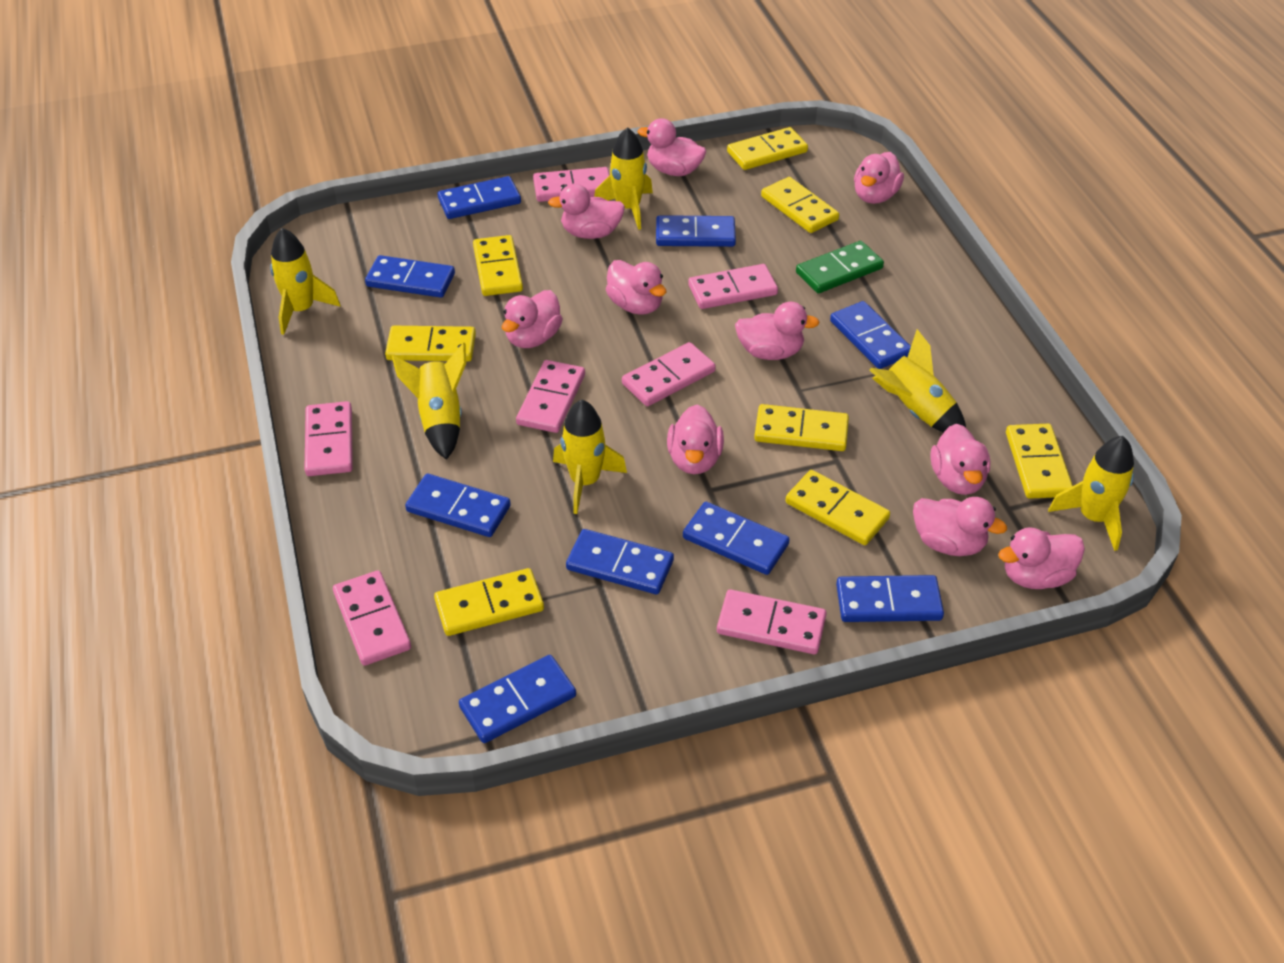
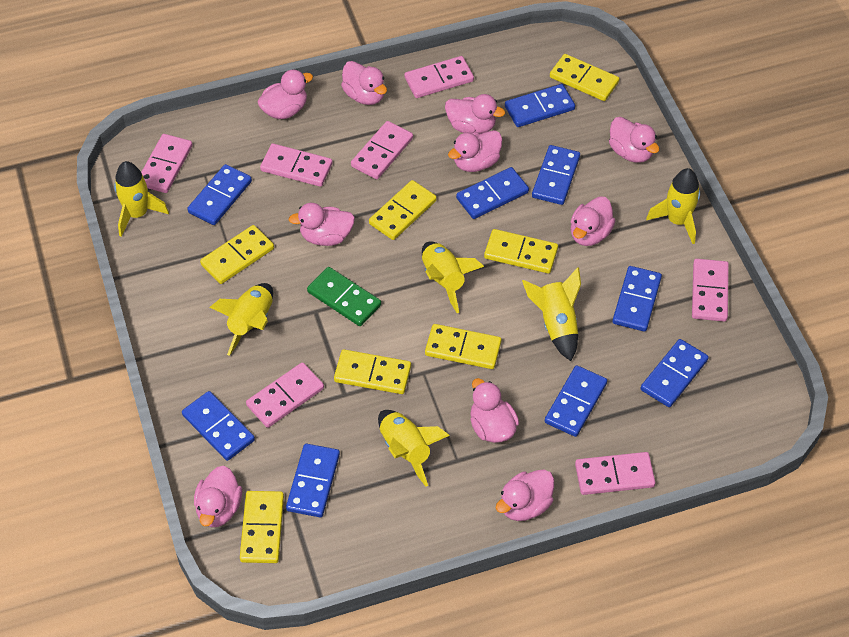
yellow domino: 8 -> 7

